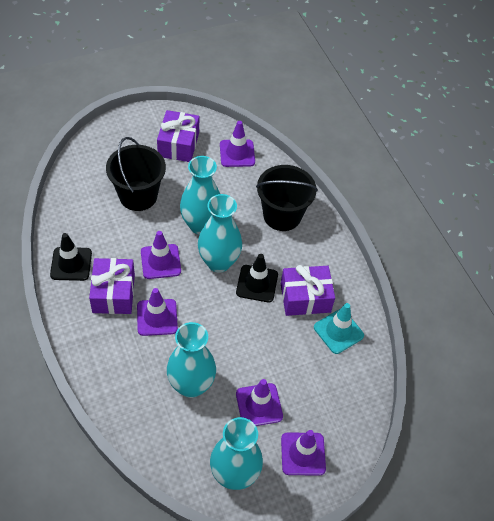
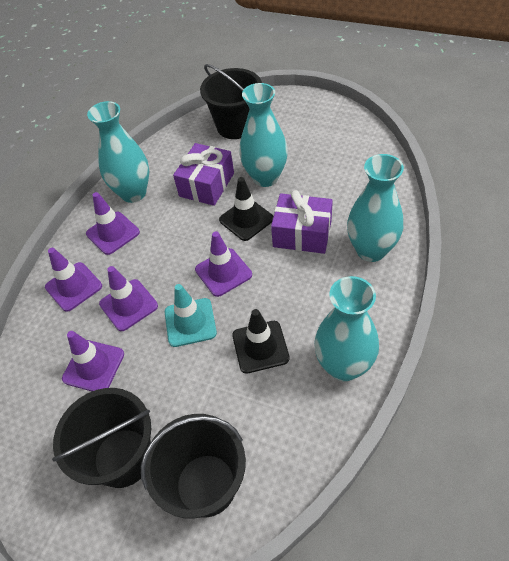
black bucket: 2 -> 3
purple gift: 3 -> 2

